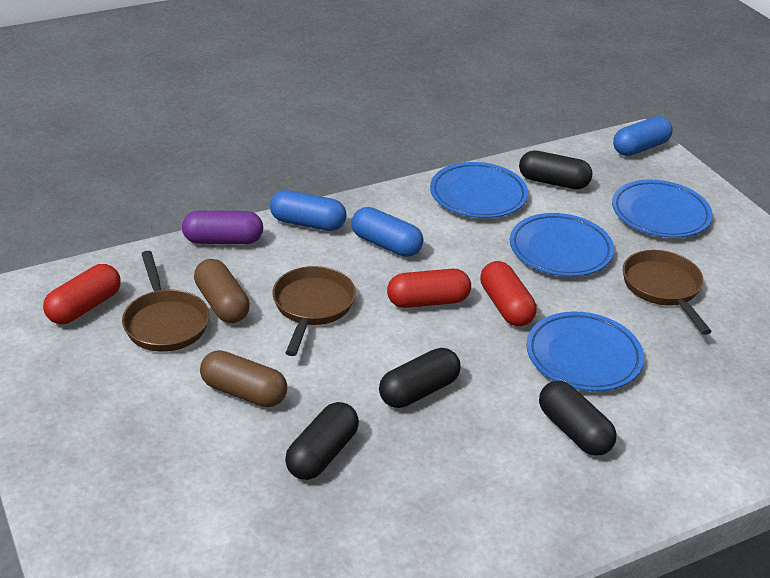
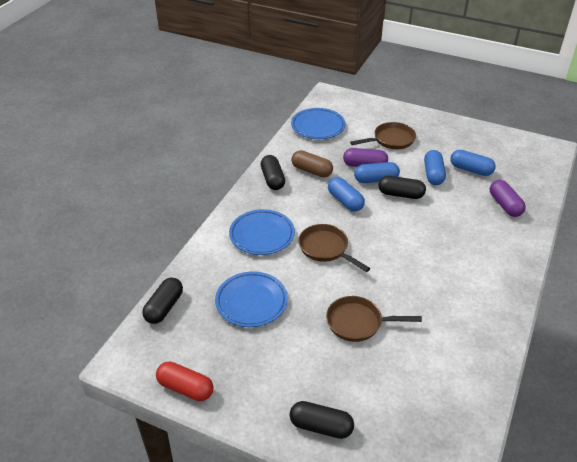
blue capsule: 3 -> 4
blue plate: 4 -> 3
brown capsule: 2 -> 1
purple capsule: 1 -> 2
red capsule: 3 -> 1

